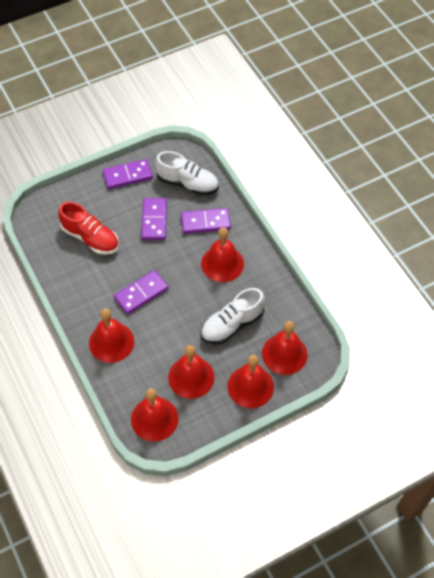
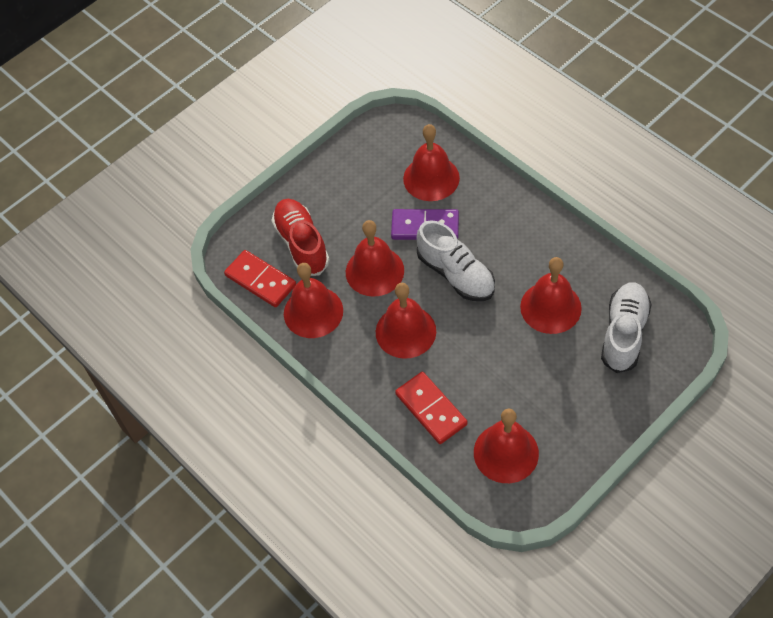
purple domino: 4 -> 1
red domino: 0 -> 2

